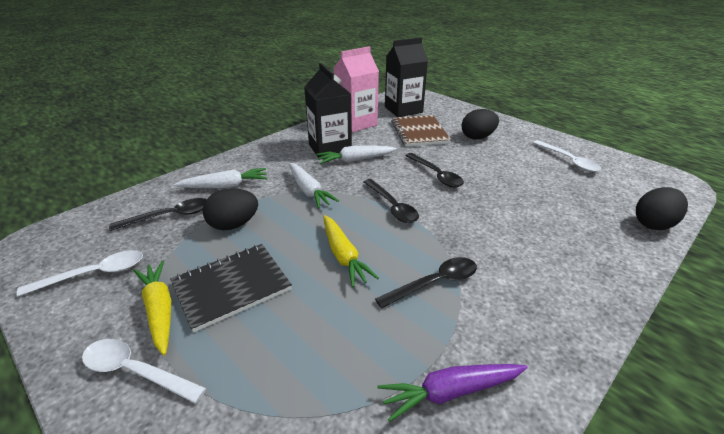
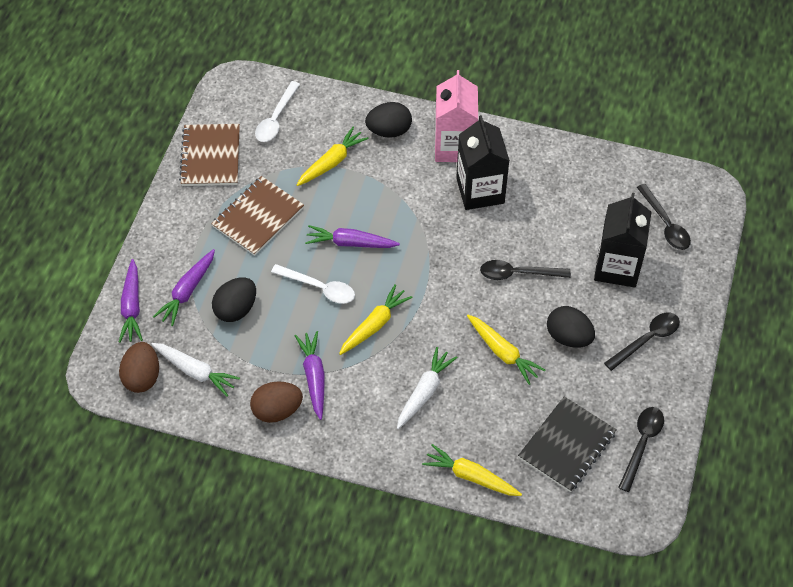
brown egg: 0 -> 2
brown notebook: 1 -> 2
purple carrot: 1 -> 4
white carrot: 3 -> 2
white spoon: 3 -> 2
yellow carrot: 2 -> 4

